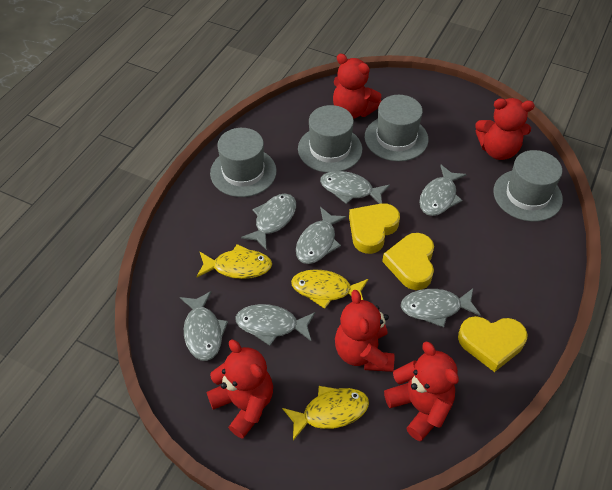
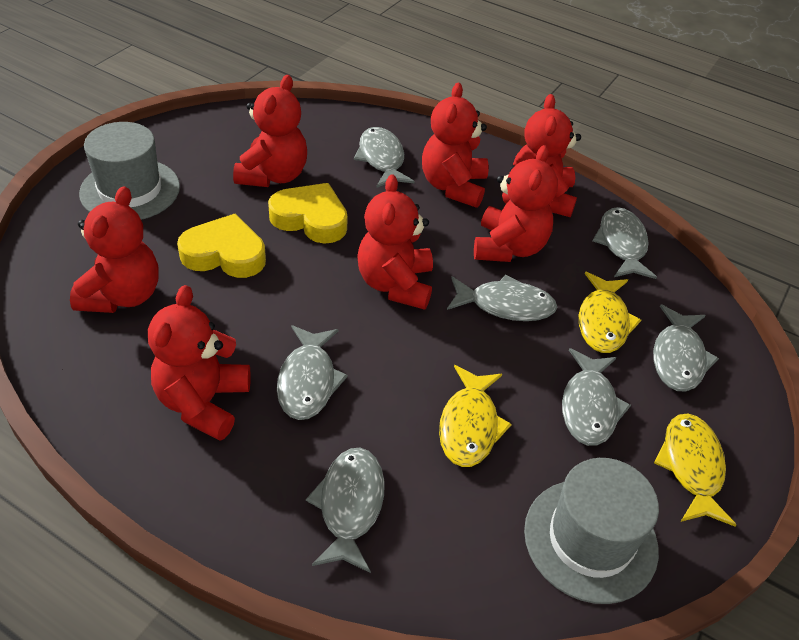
grey hat: 4 -> 2
red teddy bear: 5 -> 7
yellow heart: 3 -> 2

